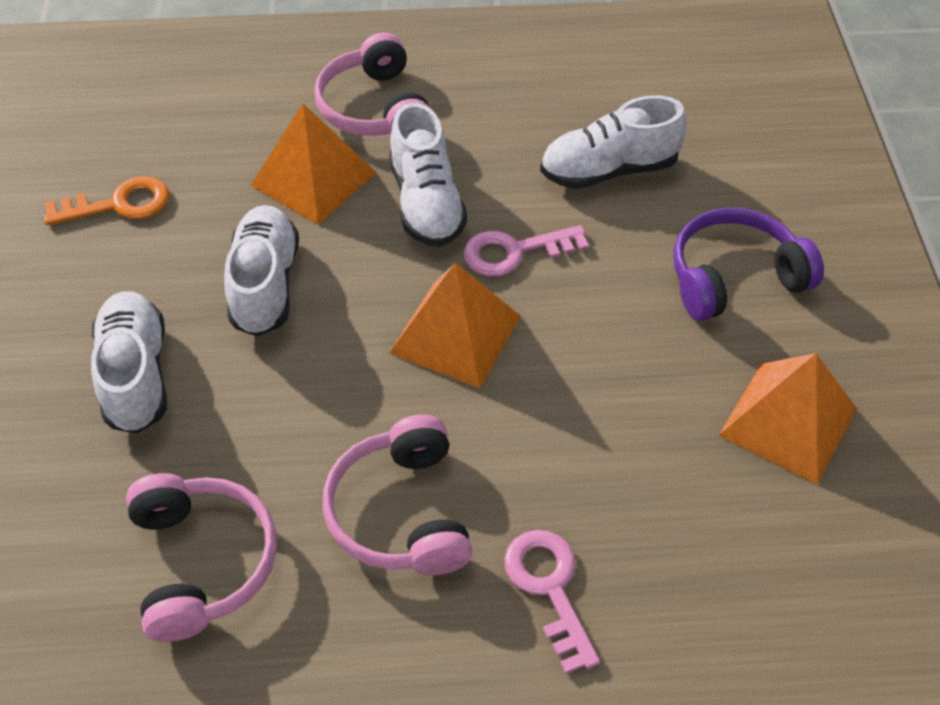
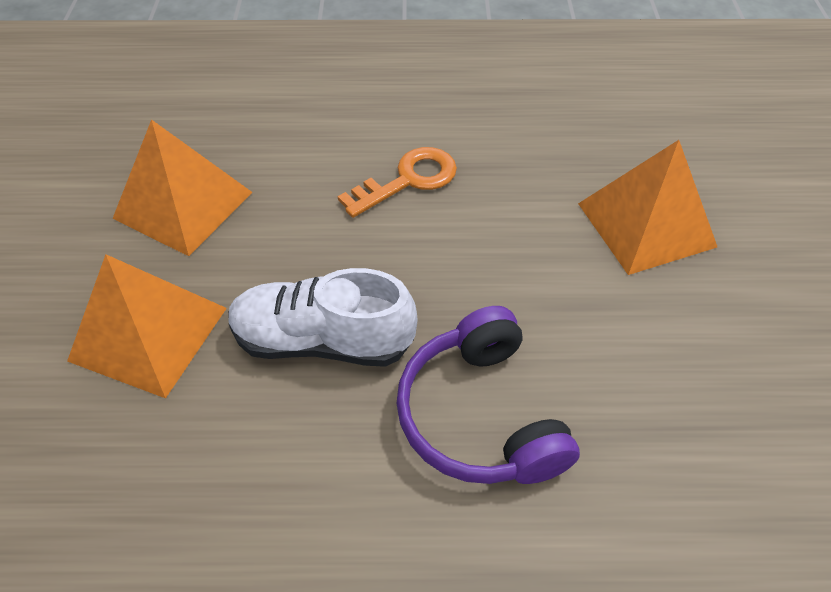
pink headphones: 3 -> 0
pink key: 2 -> 0
white shoe: 4 -> 1

